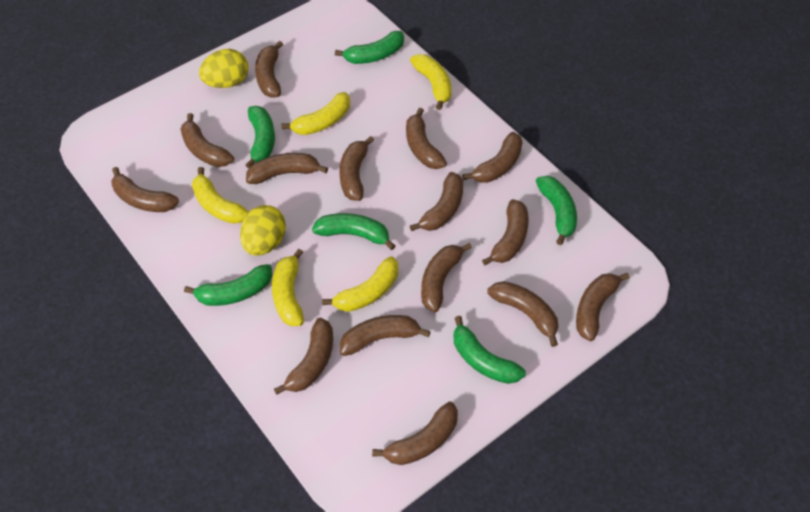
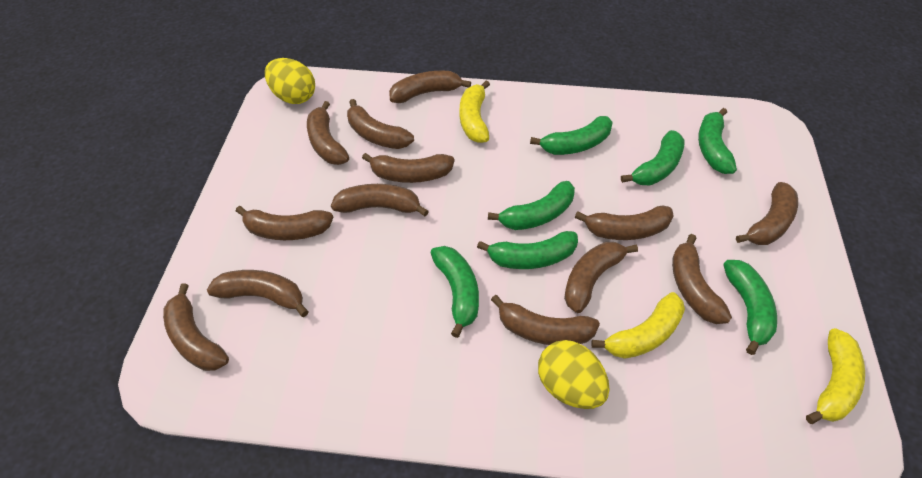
brown banana: 15 -> 13
green banana: 6 -> 7
yellow banana: 5 -> 3

